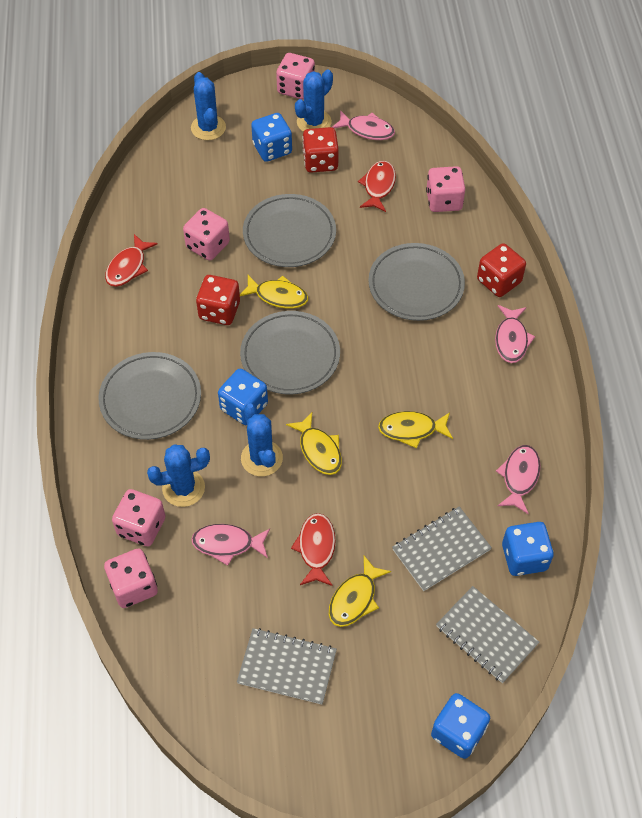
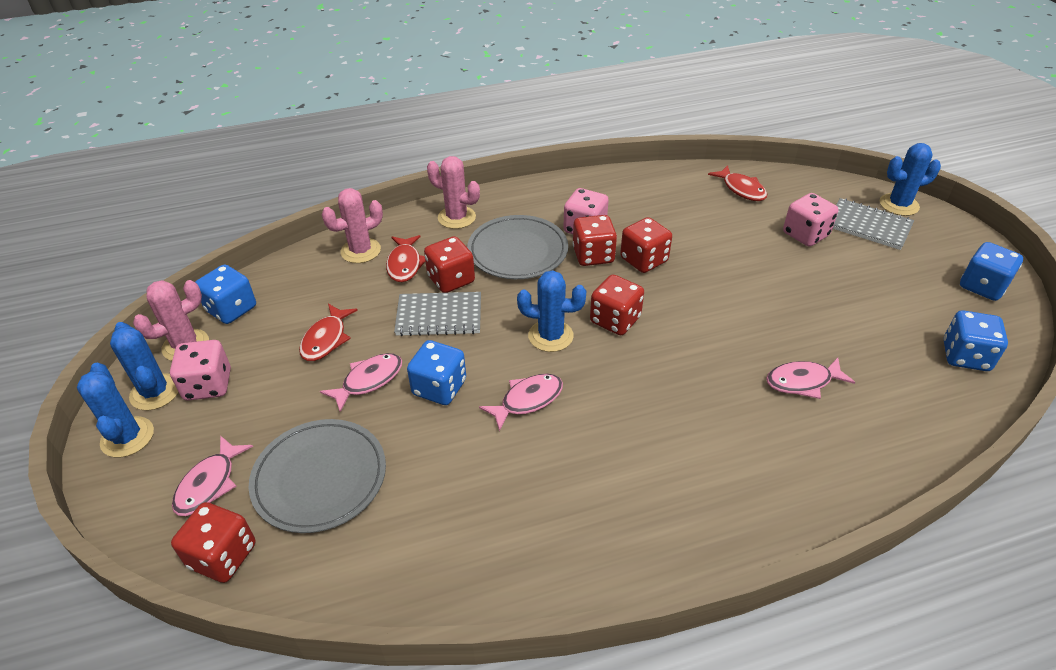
grey notebook: 3 -> 2
grey plate: 4 -> 2
pink cactus: 0 -> 3
pink dice: 5 -> 3
red dice: 3 -> 5
yellow fish: 4 -> 0

